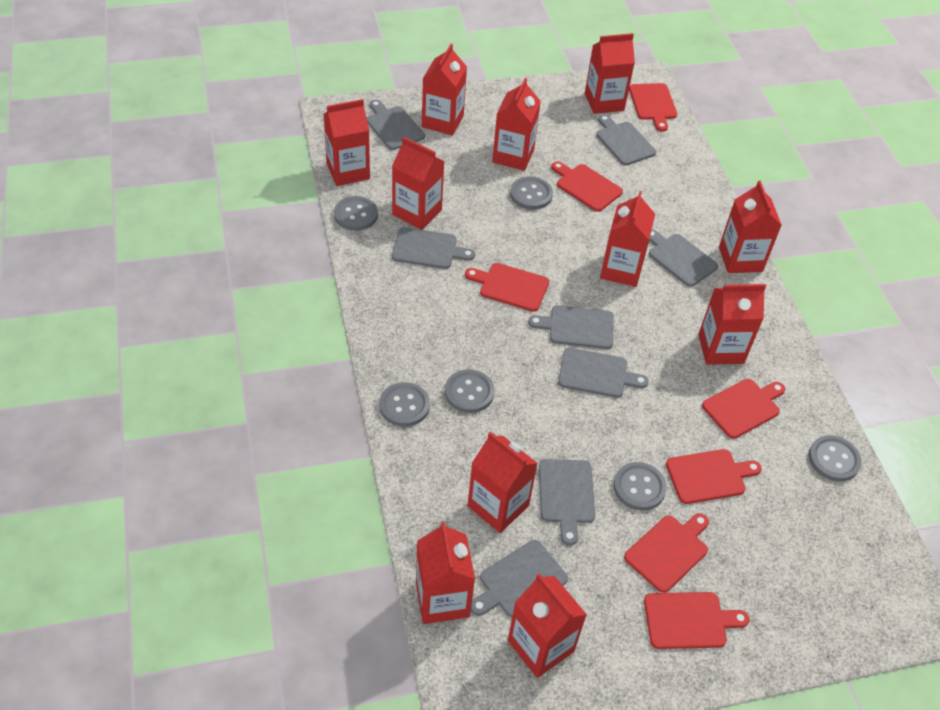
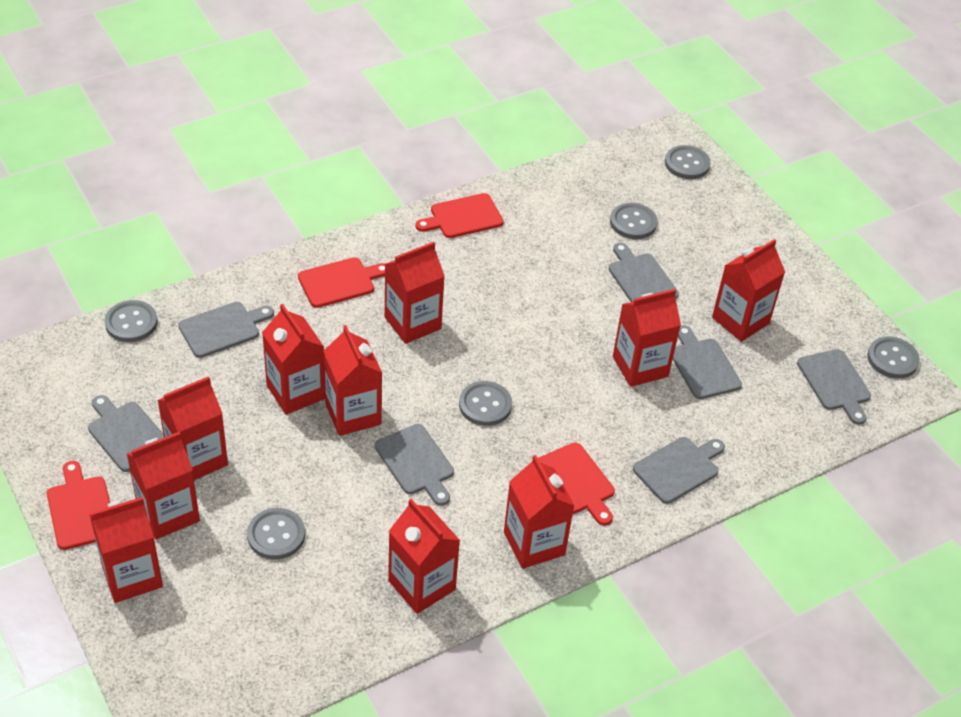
grey cutting board: 8 -> 7
red carton: 11 -> 10
red cutting board: 7 -> 4

